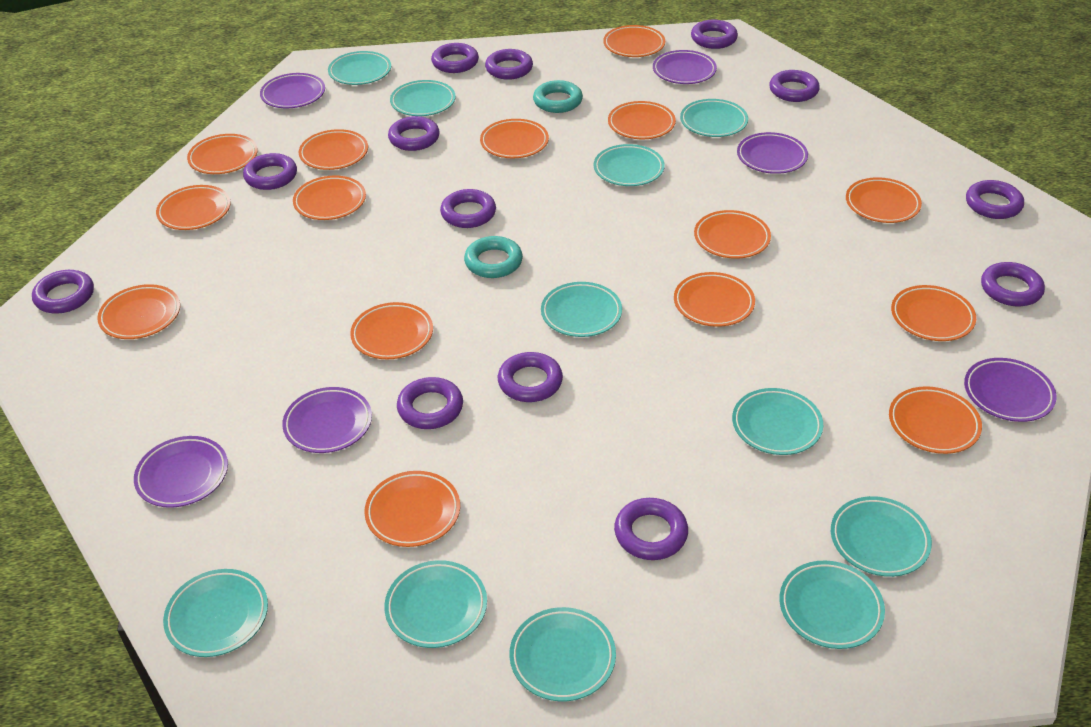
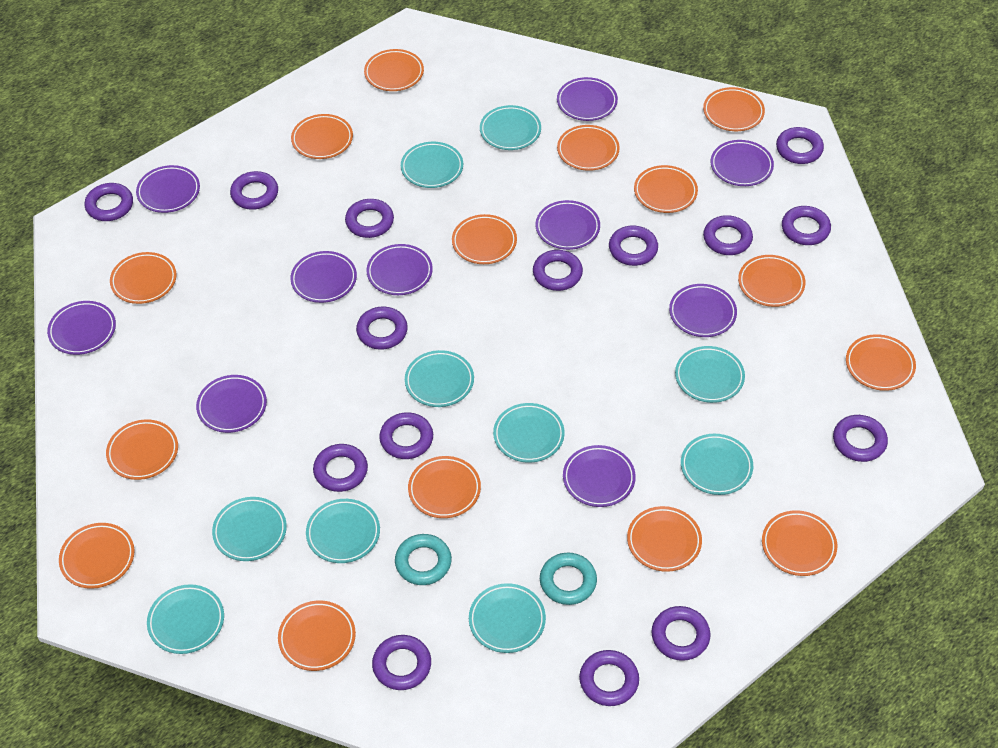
purple plate: 6 -> 10
purple ring: 13 -> 15
turquoise plate: 11 -> 10

